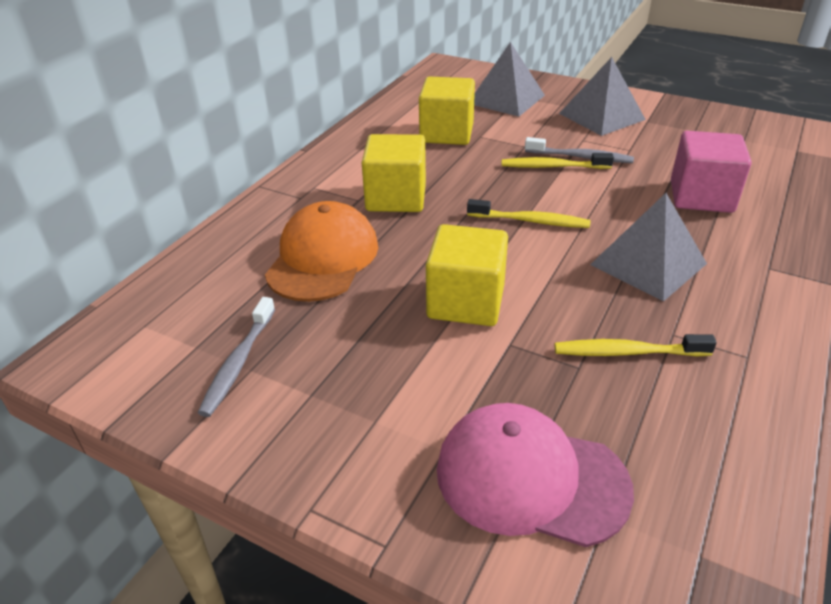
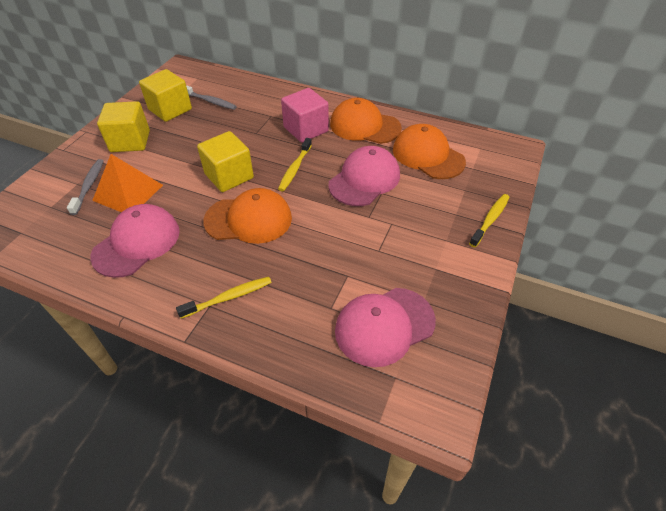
grey pyramid: 3 -> 0
orange cap: 1 -> 3
orange pyramid: 0 -> 1
pink cap: 1 -> 3

